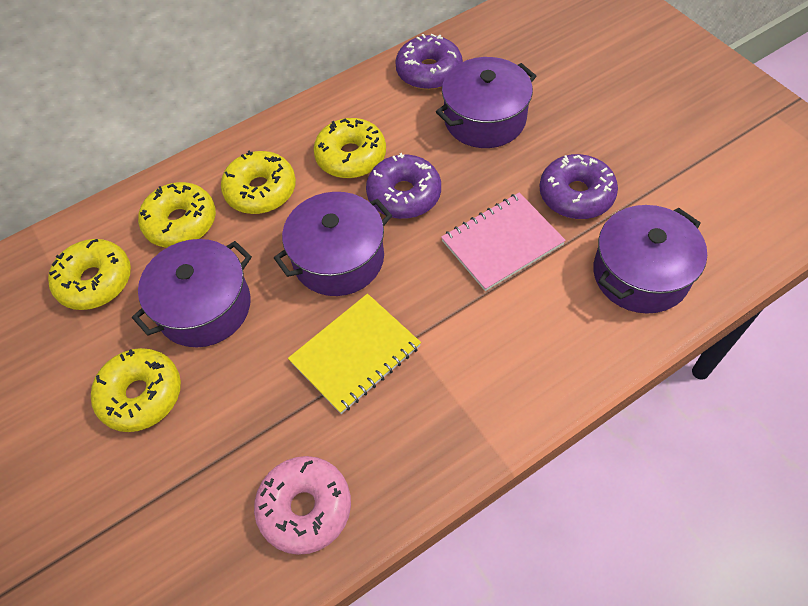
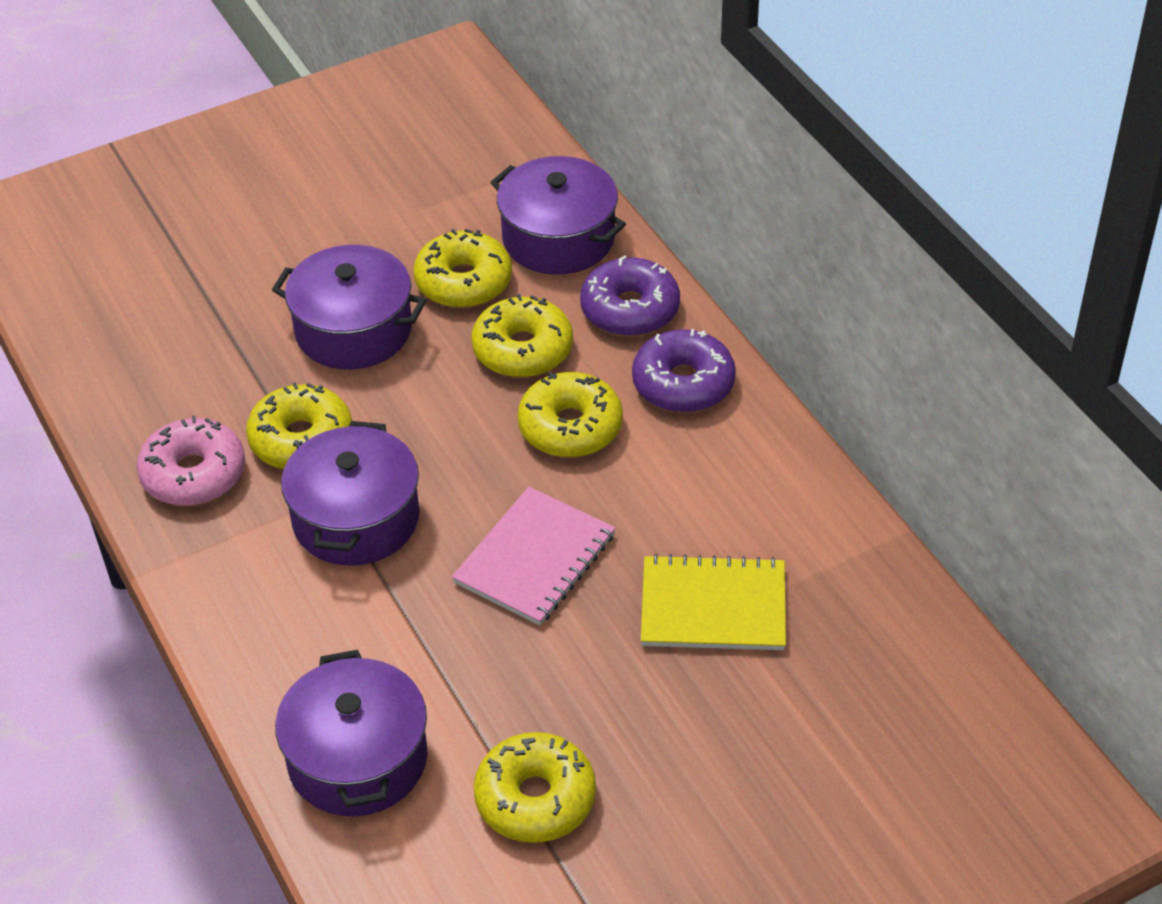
purple donut: 3 -> 2

